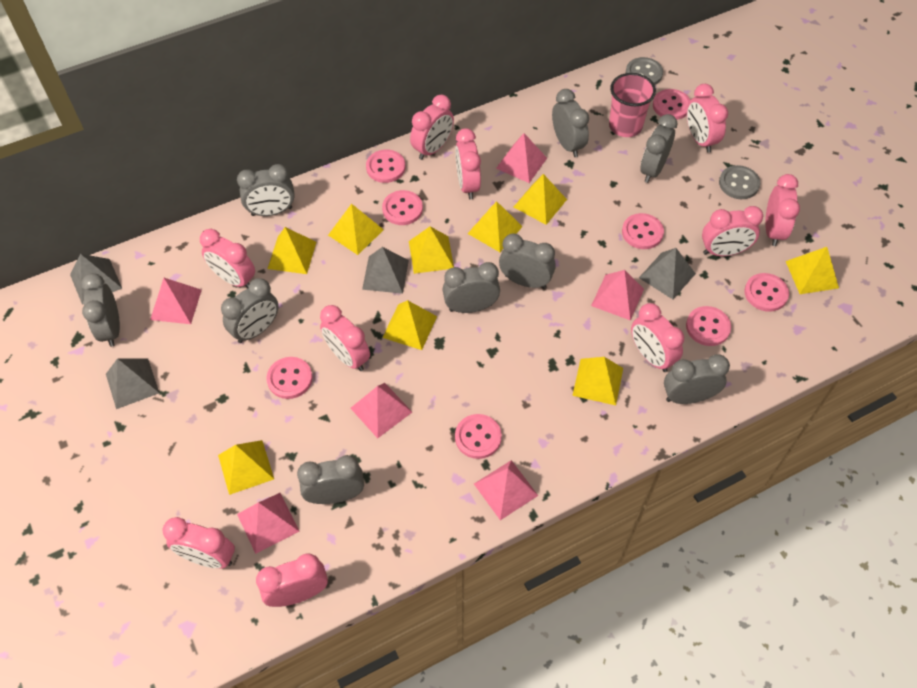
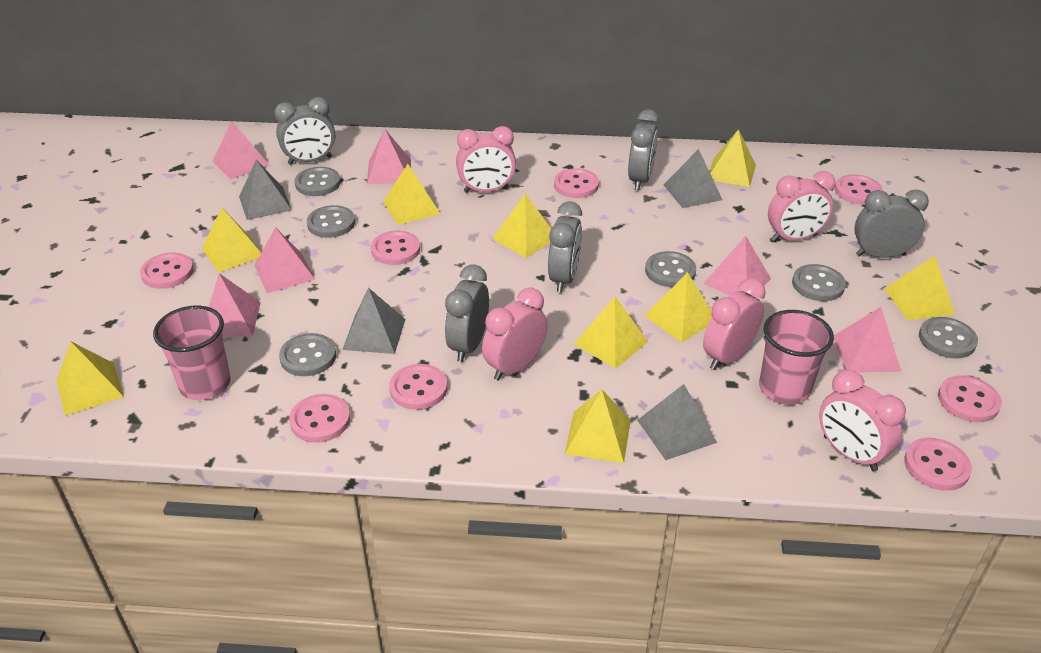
grey button: 2 -> 6
grey clock: 9 -> 5
pink clock: 10 -> 5
pink cup: 1 -> 2

